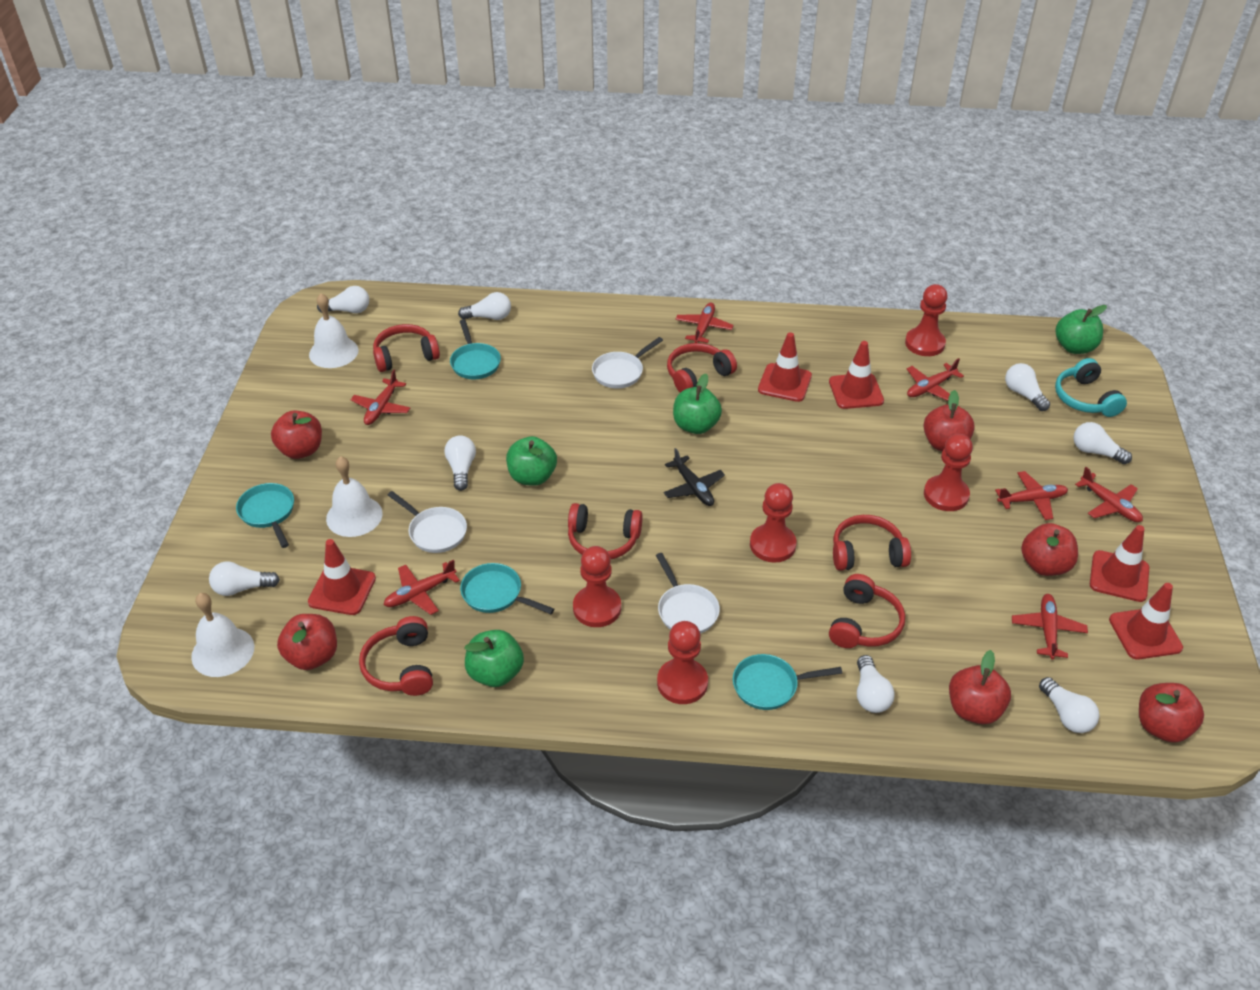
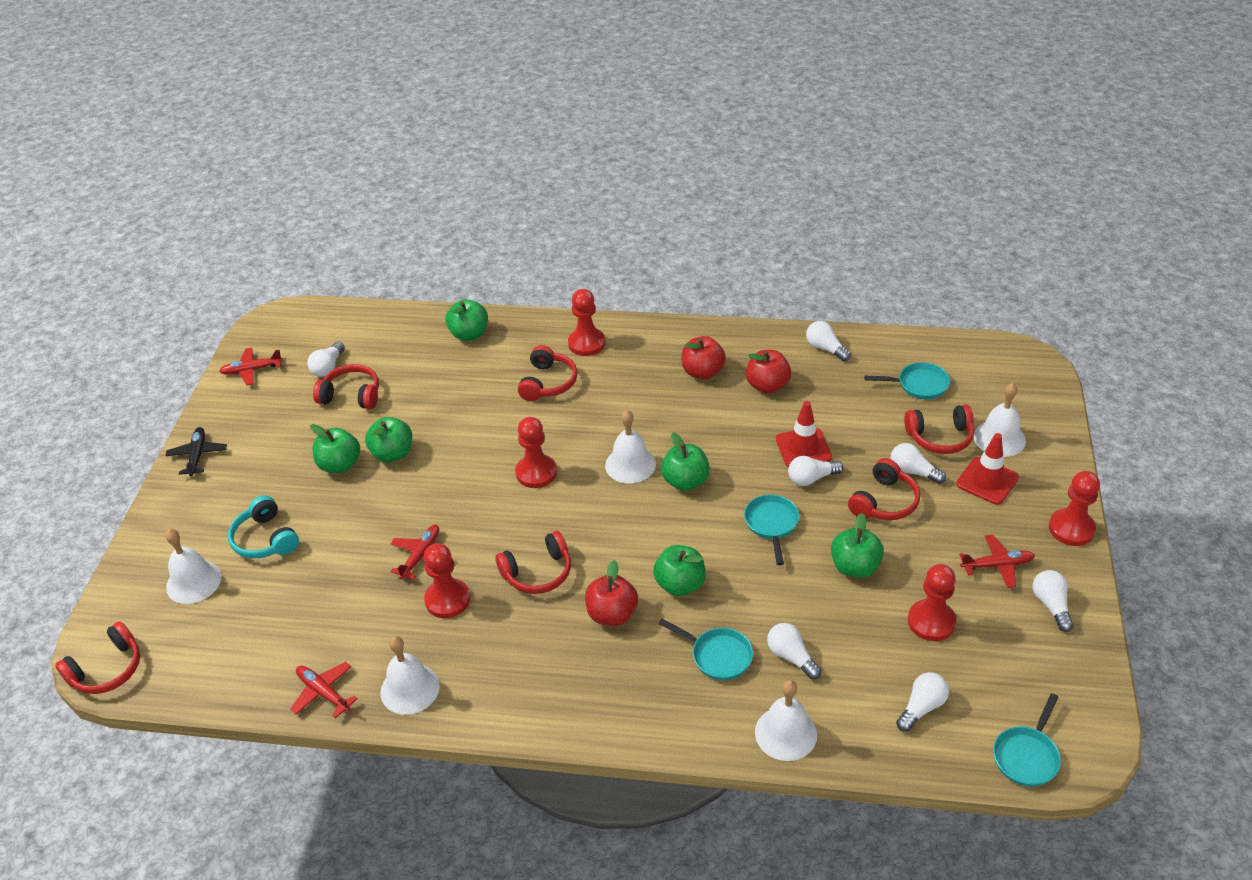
green apple: 4 -> 6
red apple: 6 -> 3
red plane: 7 -> 4
red traffic cone: 5 -> 2
white bell: 3 -> 5
white light bulb: 8 -> 7
white pan: 3 -> 0

